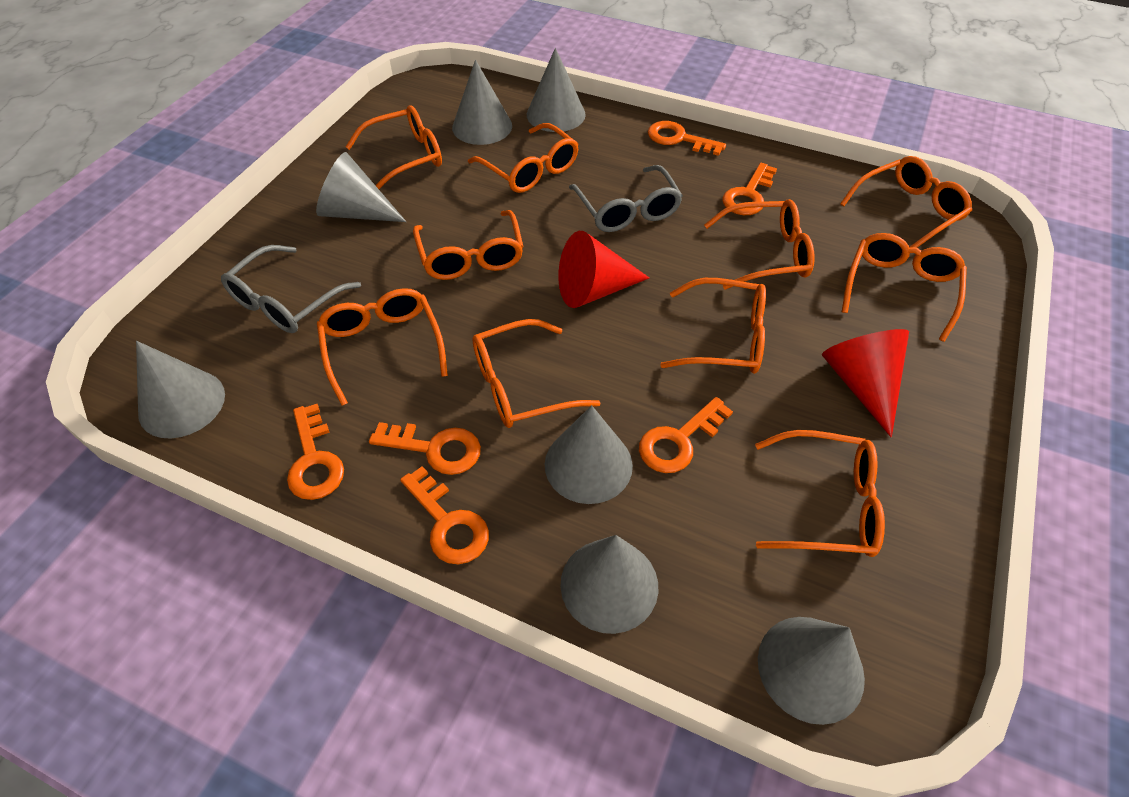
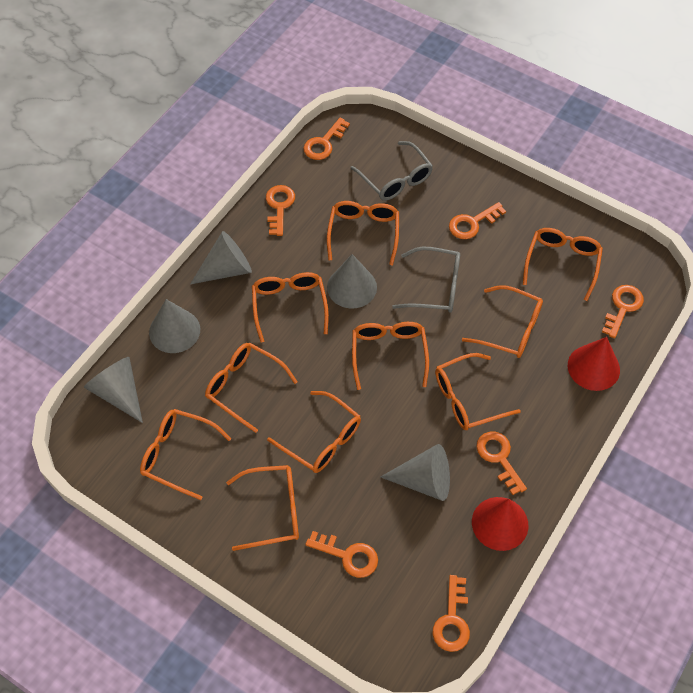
grey cone: 7 -> 5
orange key: 6 -> 7

